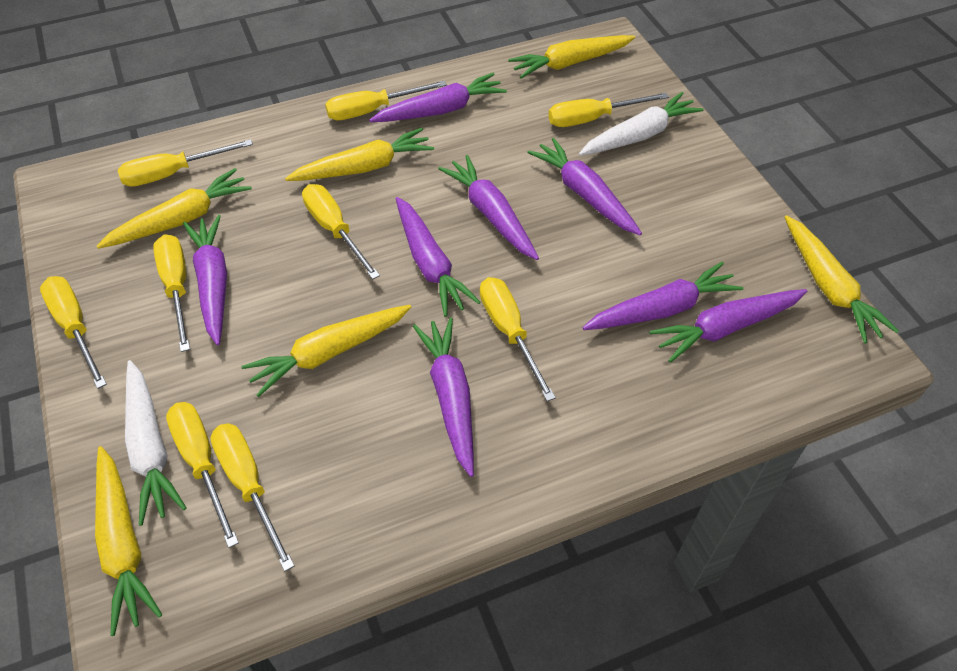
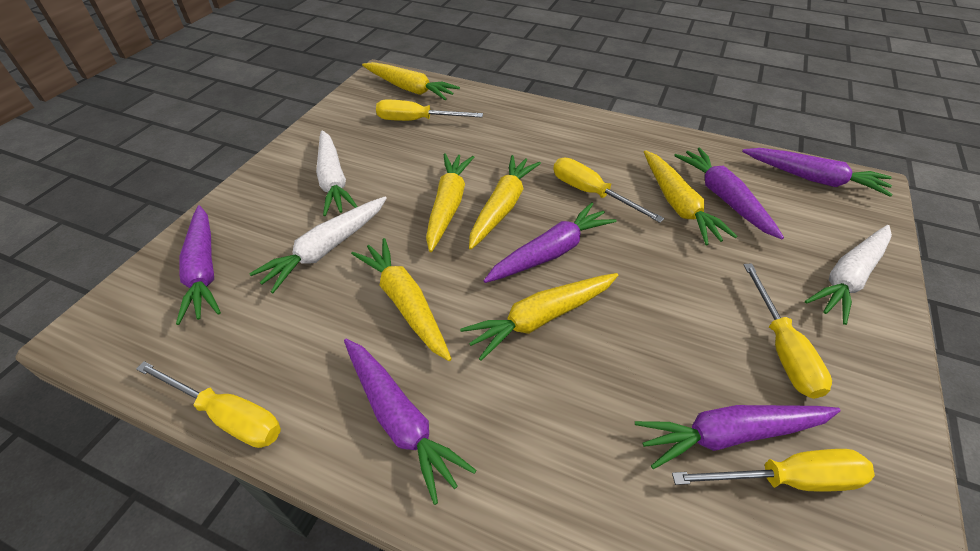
purple carrot: 8 -> 6
white carrot: 2 -> 3
yellow screwdriver: 9 -> 5

